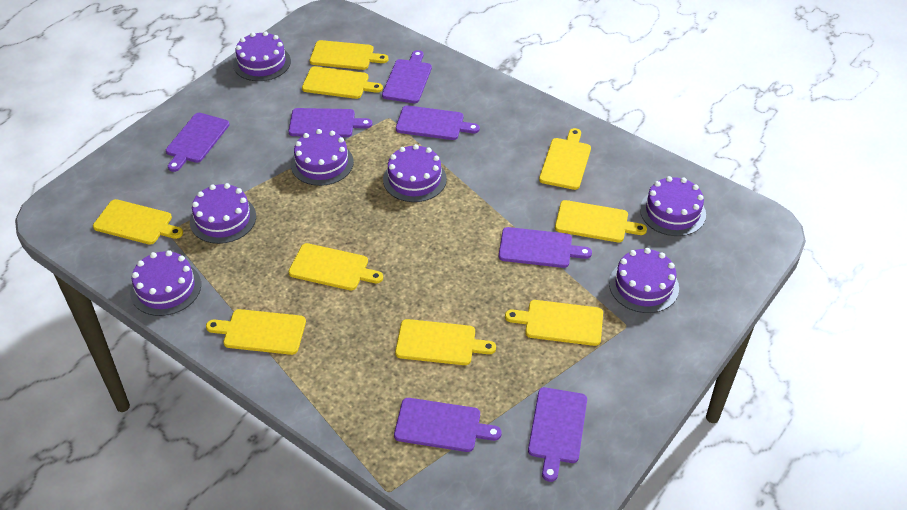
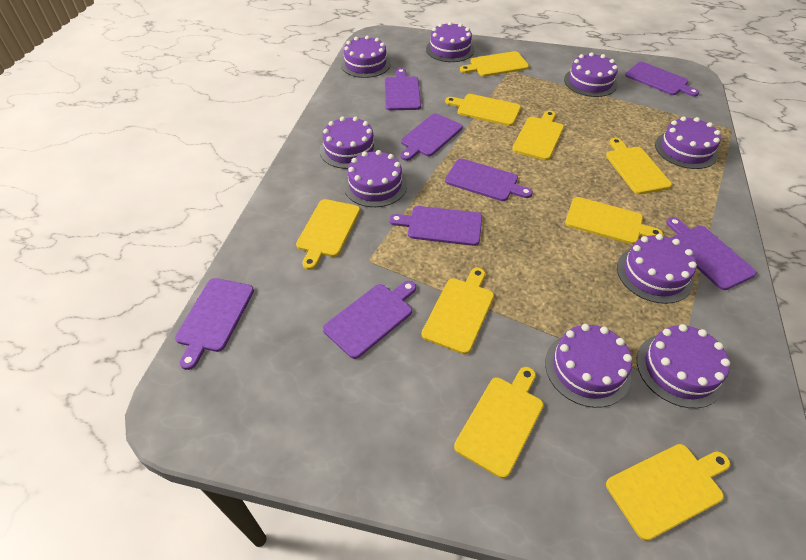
purple cake: 7 -> 9
purple cutting board: 7 -> 8

